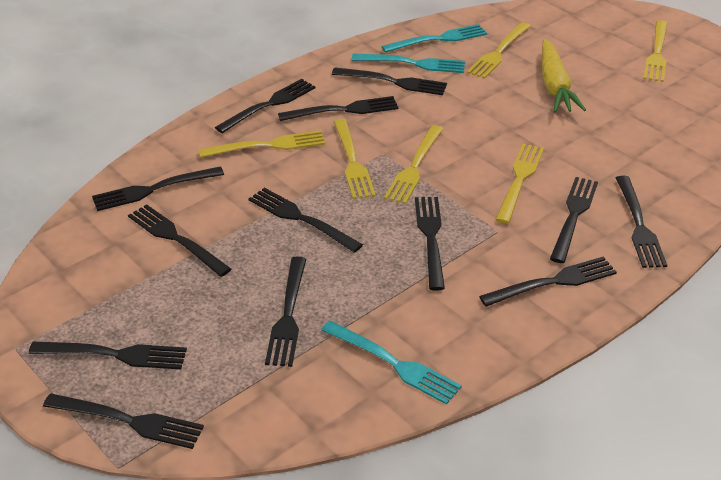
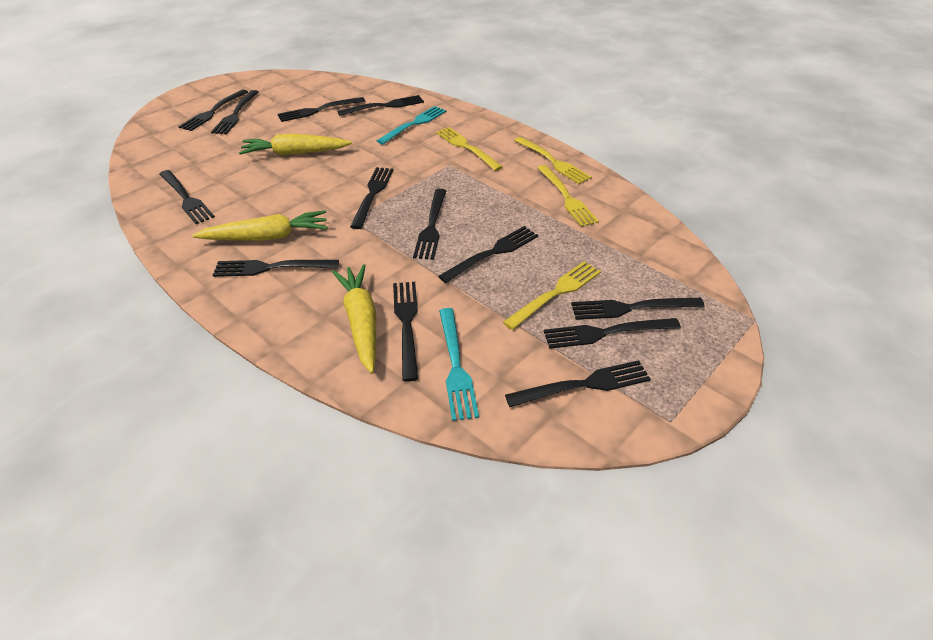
turquoise fork: 3 -> 2
yellow carrot: 1 -> 3
yellow fork: 6 -> 4

